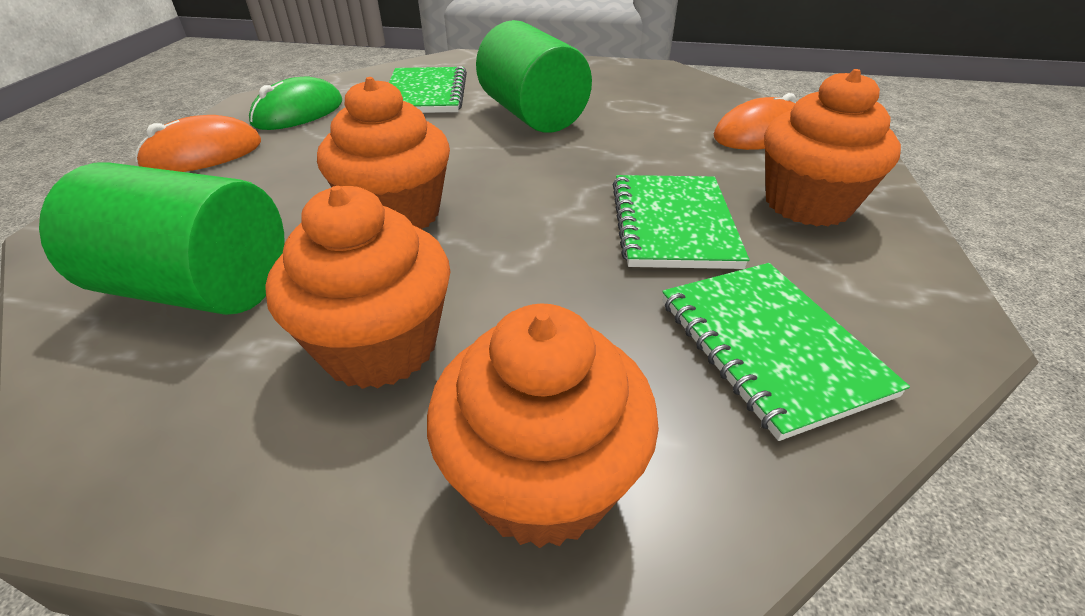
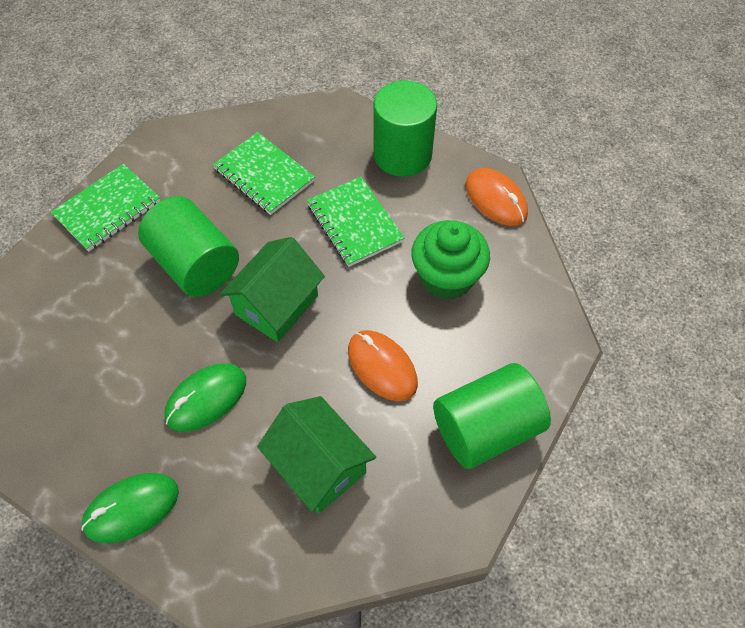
green cupcake: 0 -> 1
green cylinder: 2 -> 3
green house: 0 -> 2
green mouse: 1 -> 2
orange cupcake: 4 -> 0

